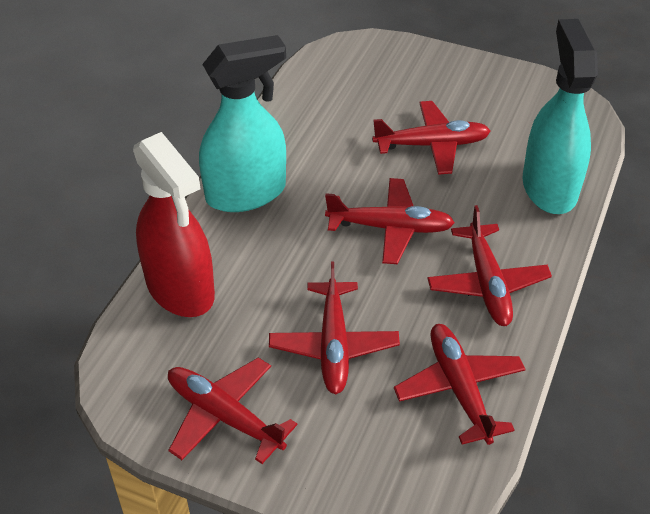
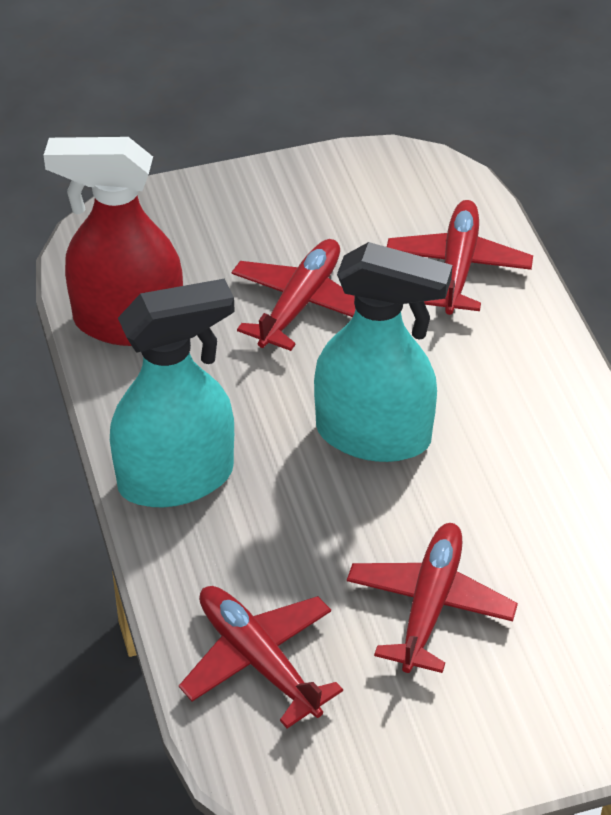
red plane: 6 -> 4

